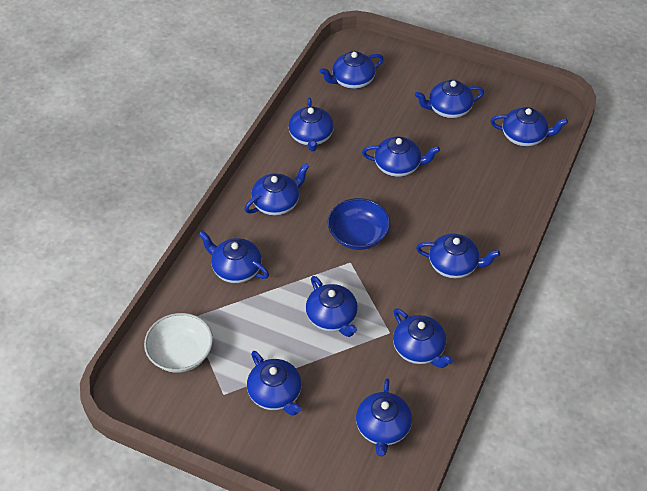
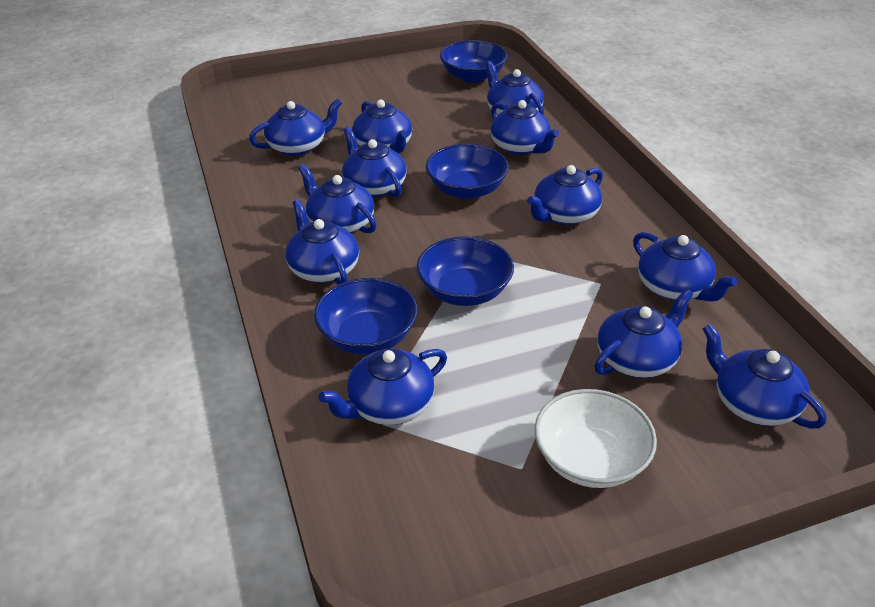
blue bowl: 1 -> 4

